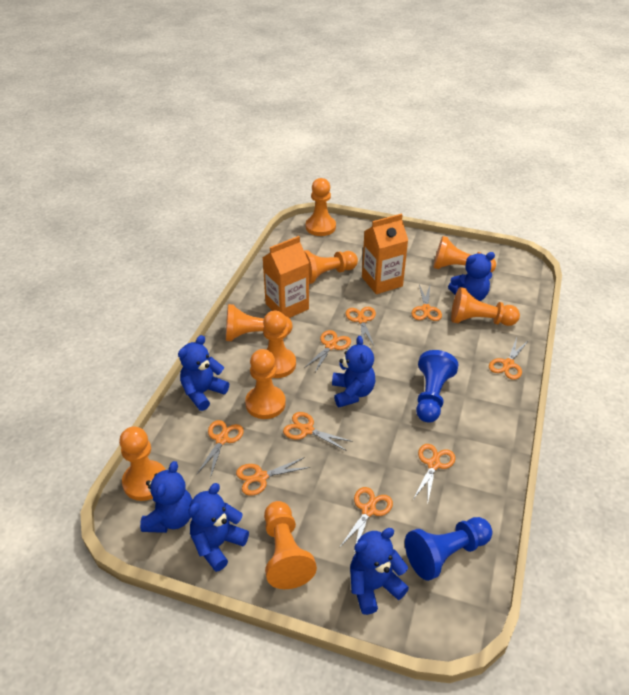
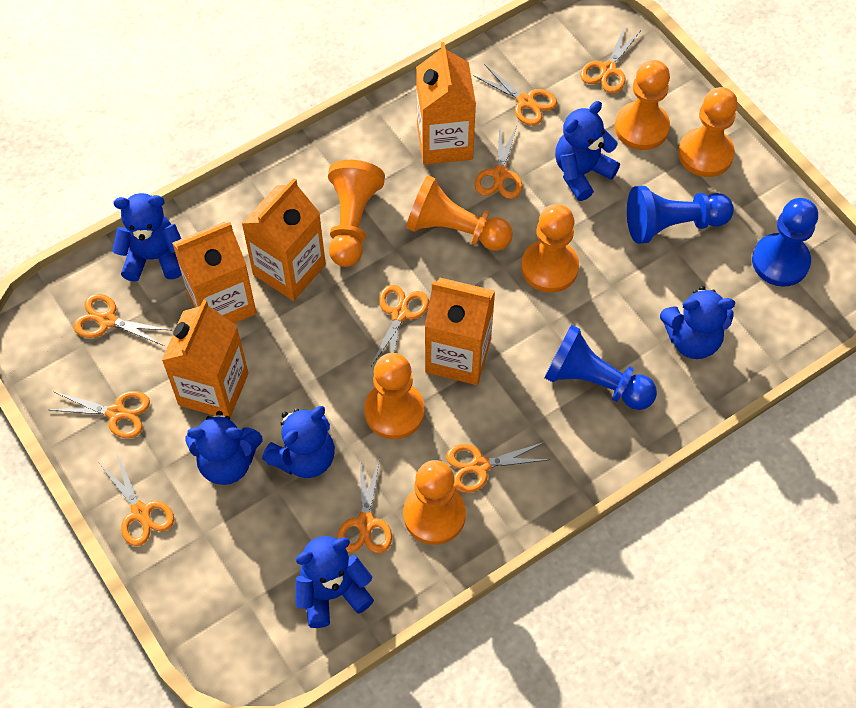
blue pawn: 2 -> 3
orange carton: 2 -> 5
orange pawn: 9 -> 7

